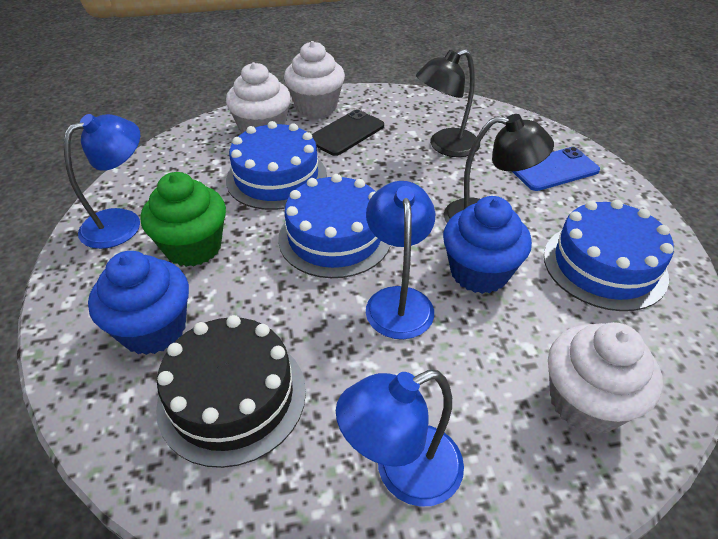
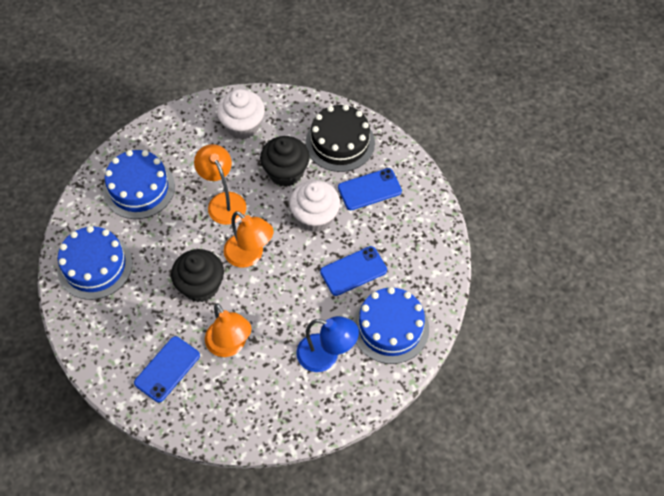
black cupcake: 0 -> 2
black lamp: 2 -> 0
black phone: 1 -> 0
blue cupcake: 2 -> 0
blue lamp: 3 -> 1
blue phone: 1 -> 3
green cupcake: 1 -> 0
orange lamp: 0 -> 3
white cupcake: 3 -> 2

